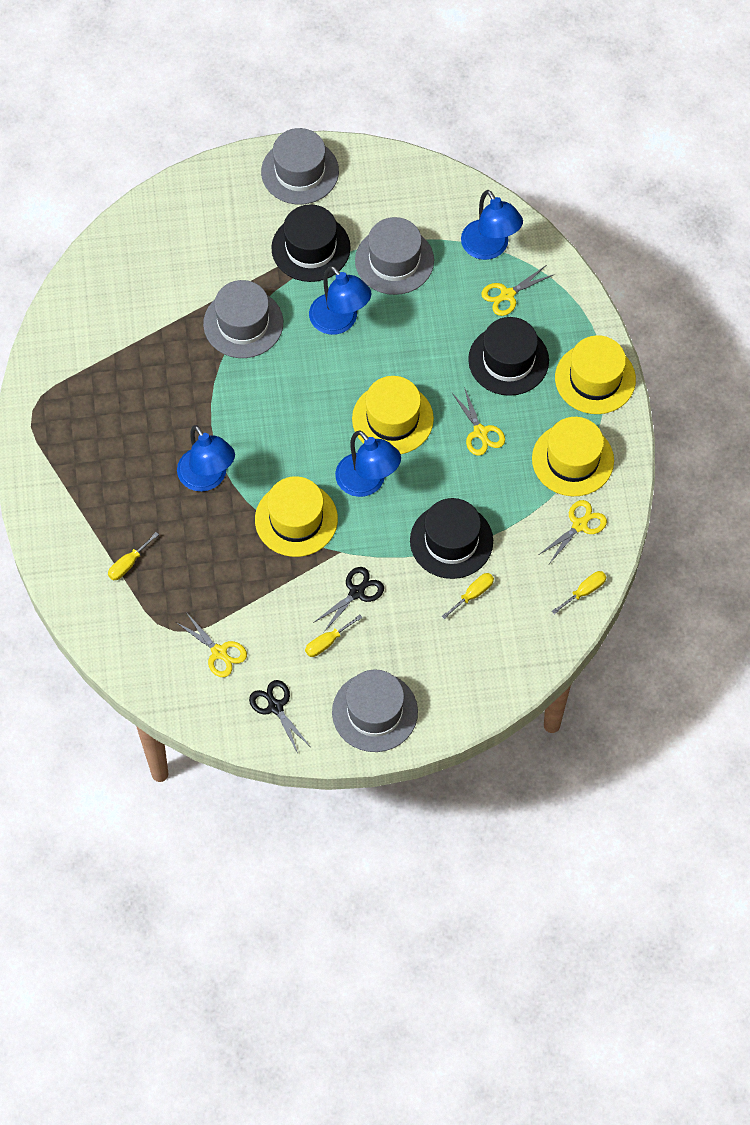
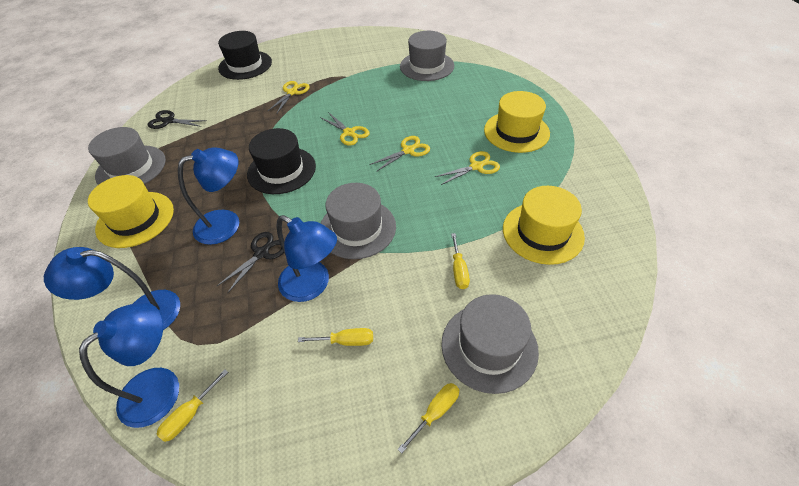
black hat: 3 -> 2
yellow hat: 4 -> 3

